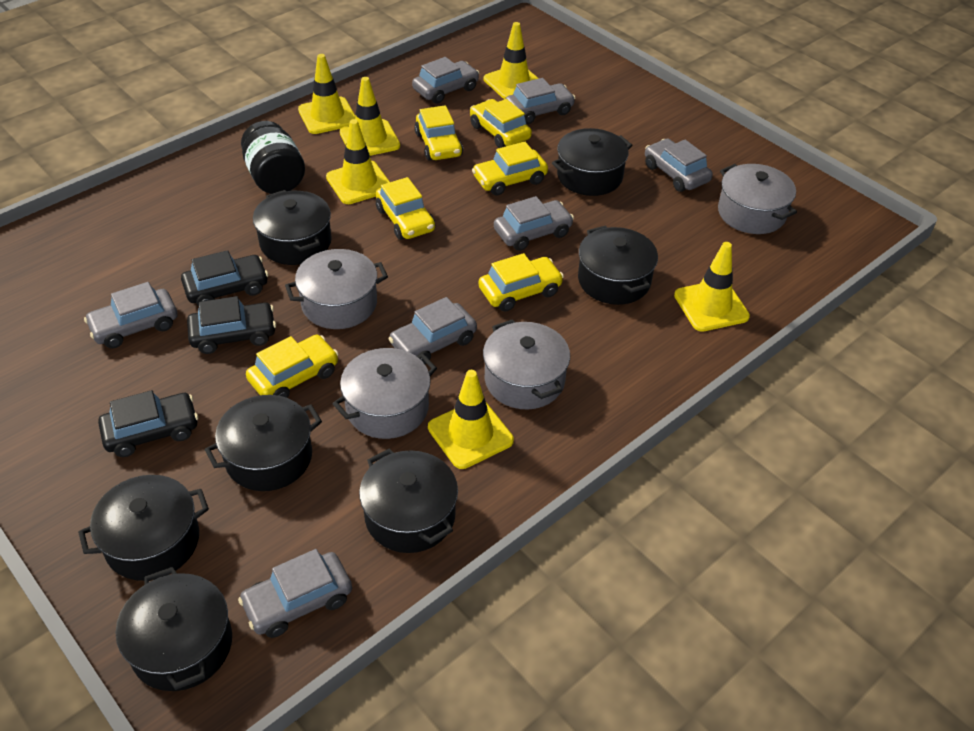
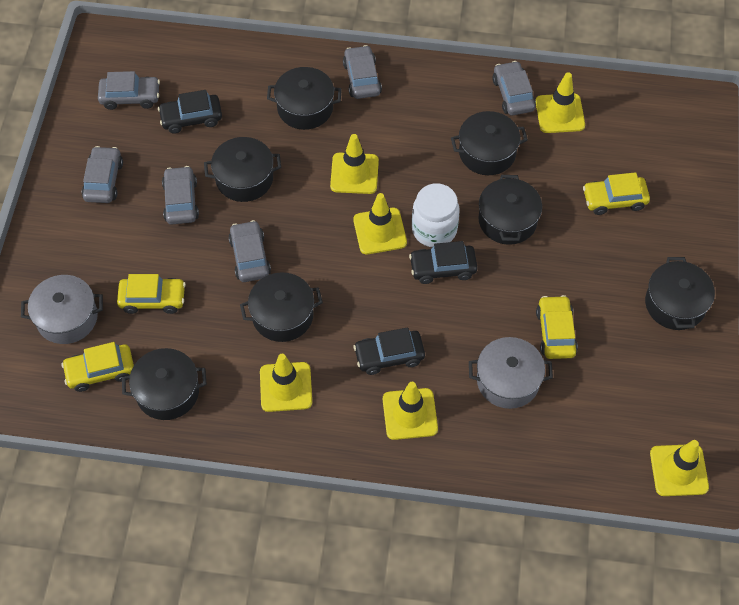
black jar: 1 -> 0
grey car: 7 -> 6
grey pot: 4 -> 2
white jar: 0 -> 1
yellow car: 6 -> 4

